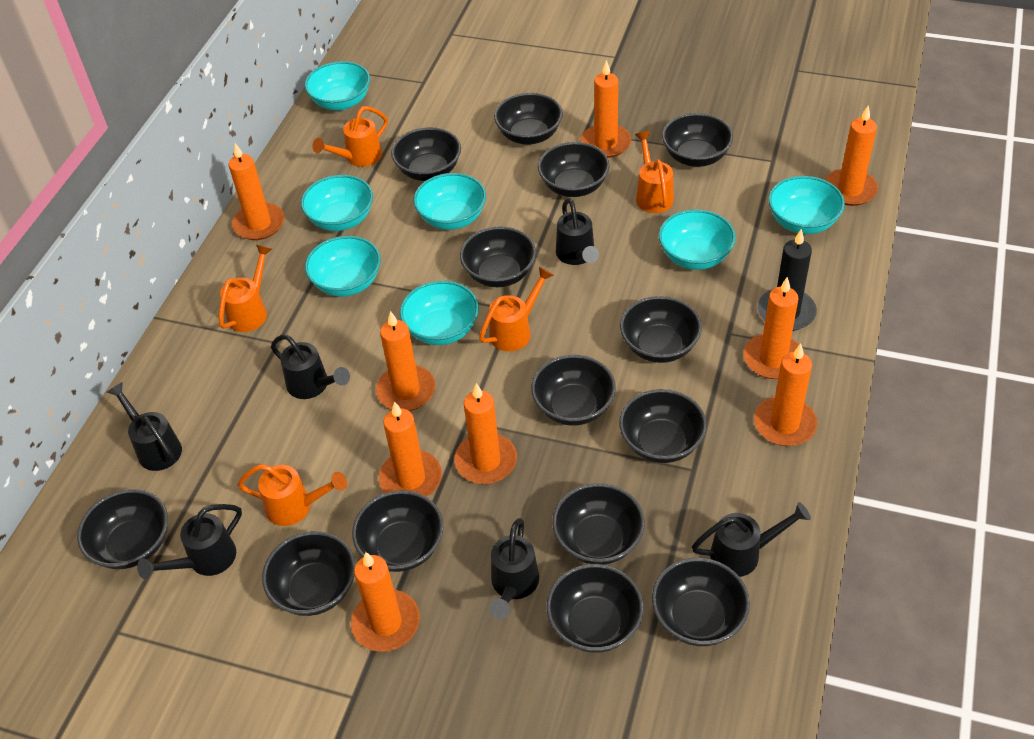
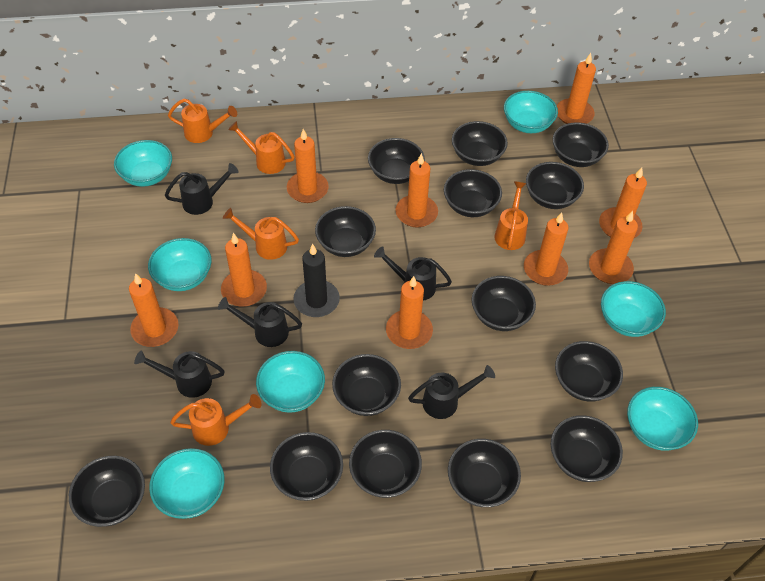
black watering can: 6 -> 5

